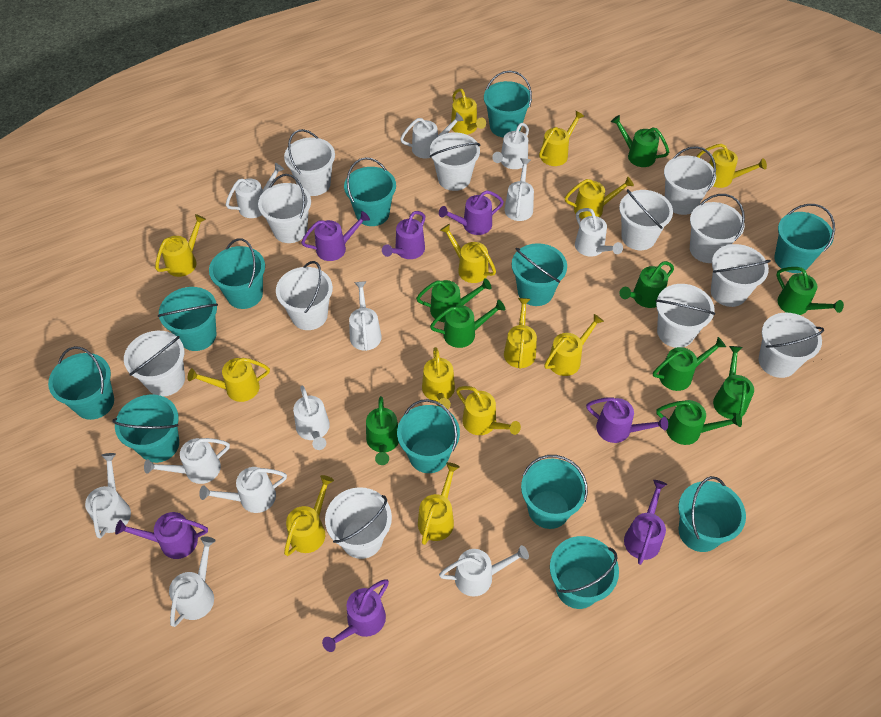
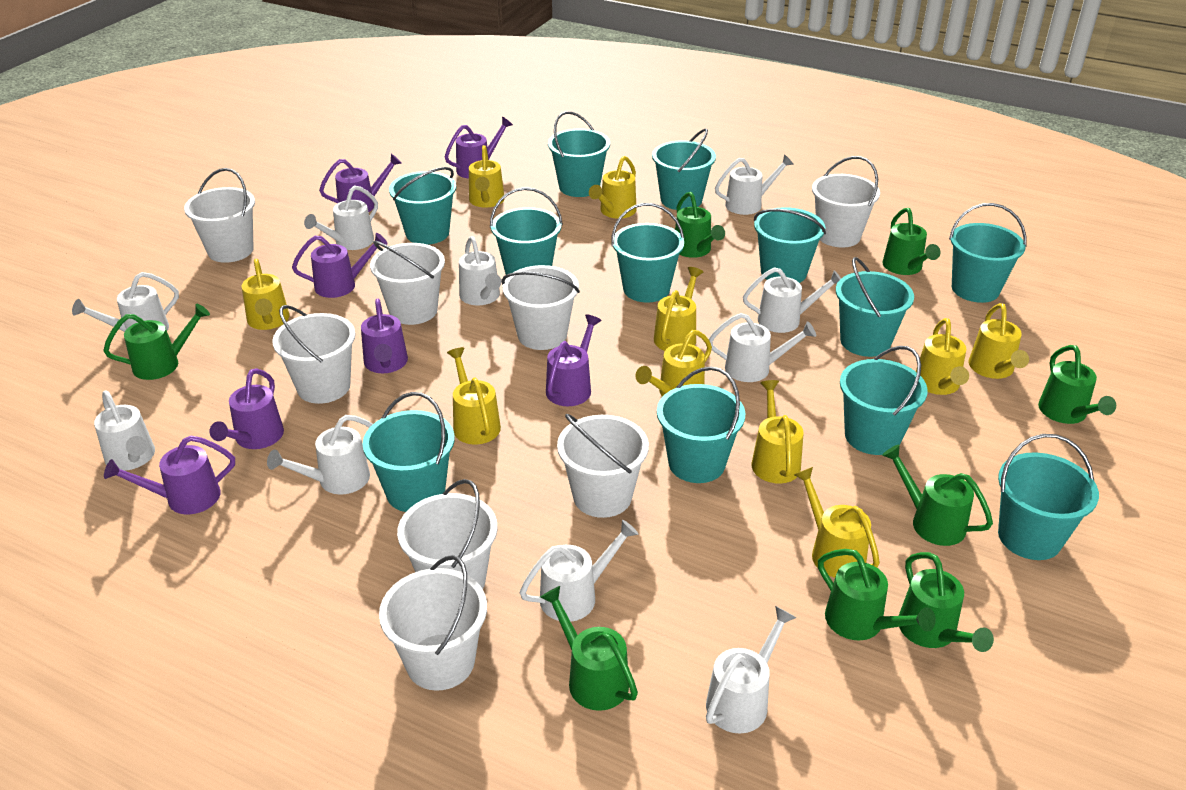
green watering can: 9 -> 8
white bucket: 12 -> 8
white watering can: 12 -> 10
yellow watering can: 13 -> 10

